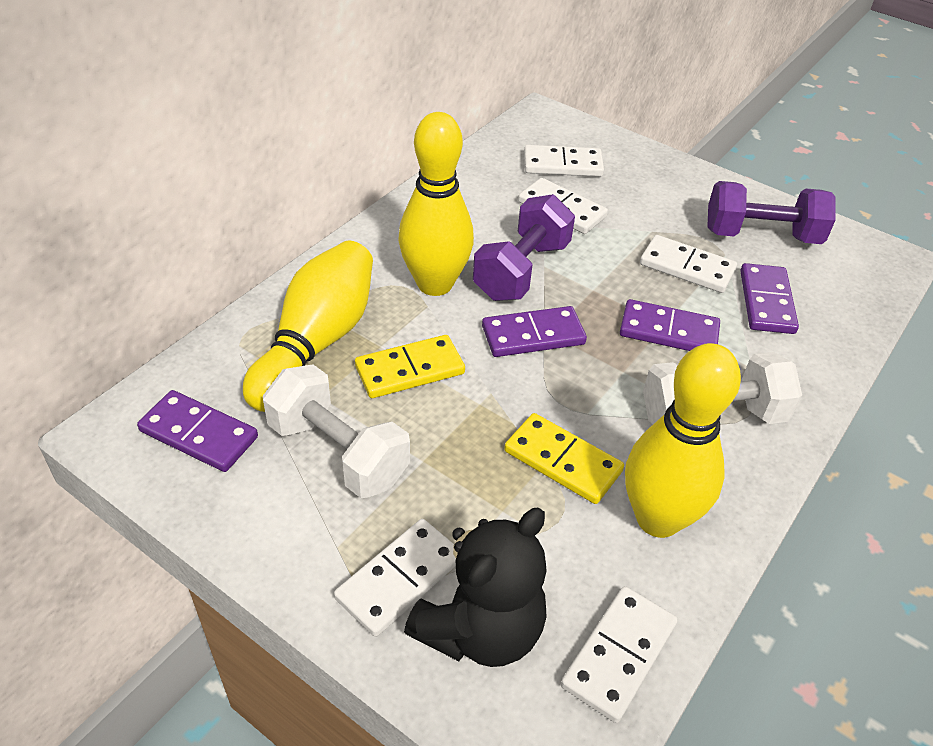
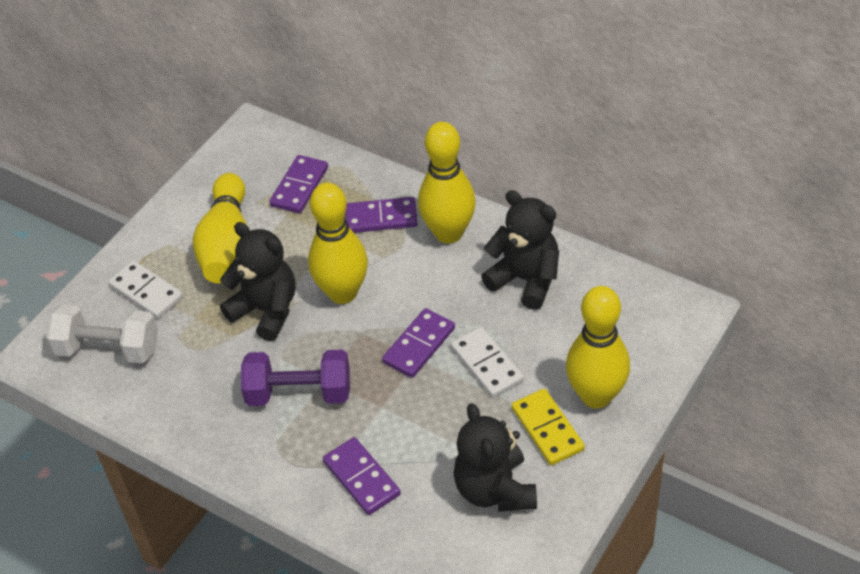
black teddy bear: 1 -> 3
purple dumbbell: 2 -> 1
white domino: 5 -> 2
white dumbbell: 2 -> 1
yellow bowling pin: 3 -> 4
yellow domino: 2 -> 1

